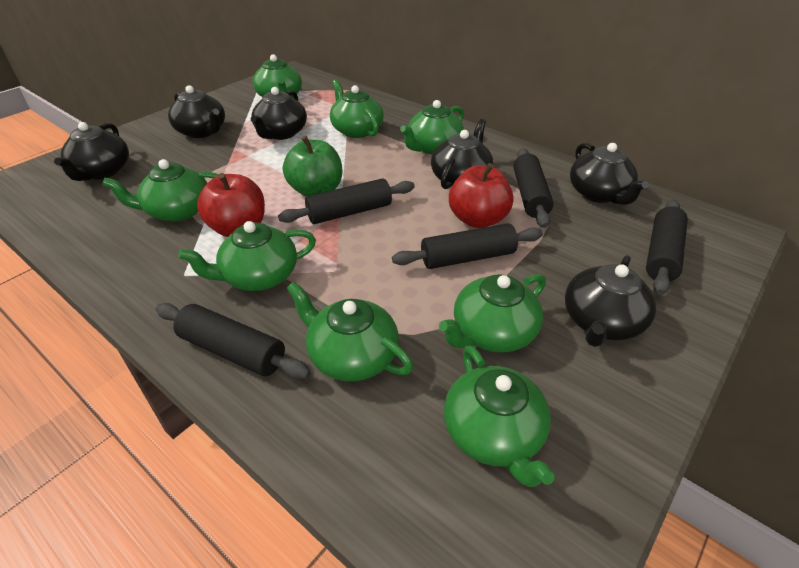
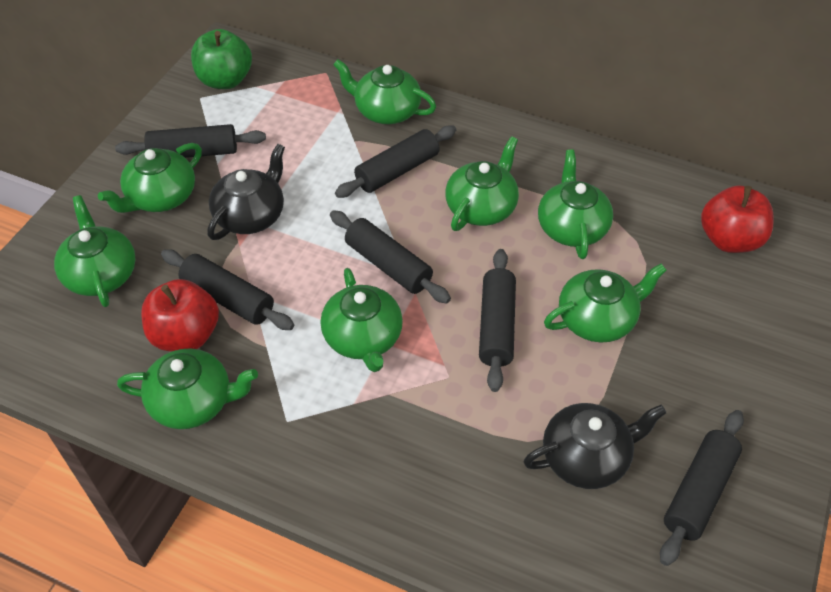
black rolling pin: 5 -> 6
black teapot: 6 -> 2

